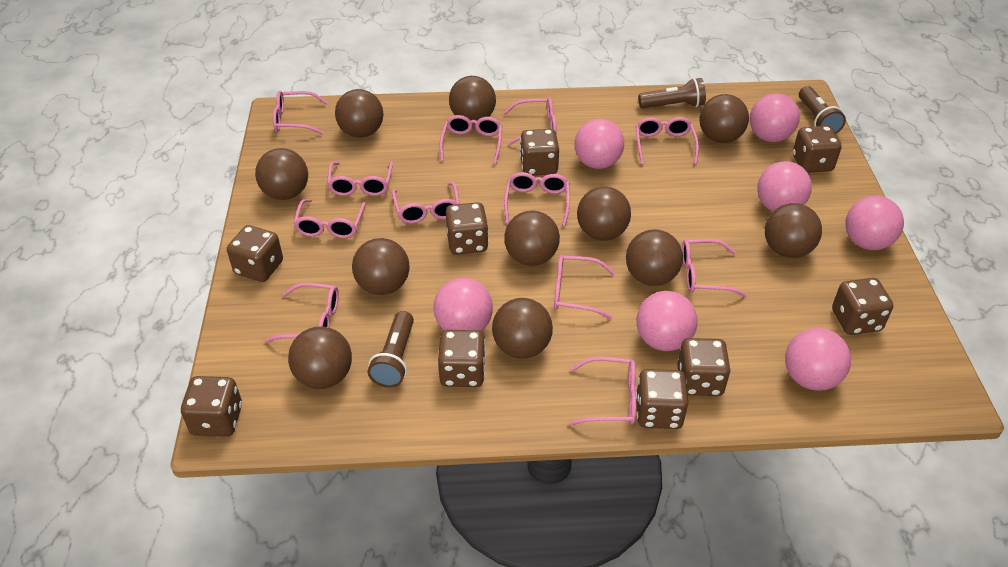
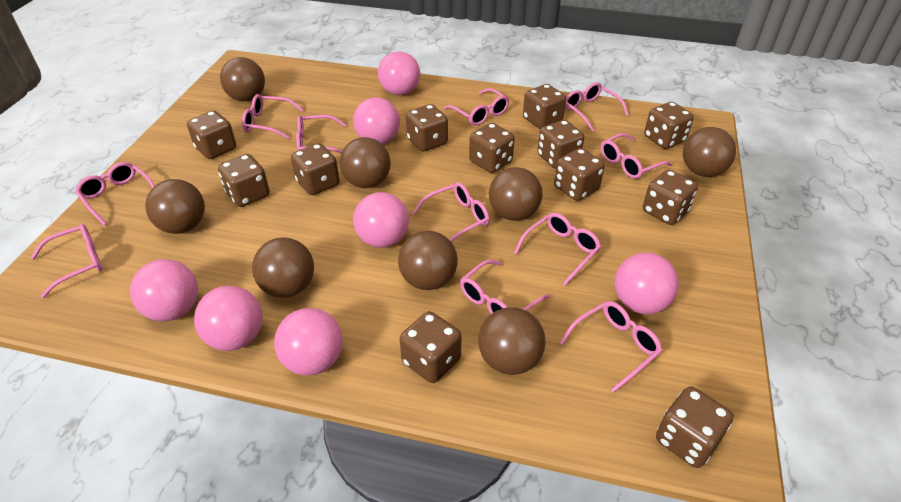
brown ball: 11 -> 8
brown dice: 9 -> 12
brown flashlight: 3 -> 0
pink glasses: 12 -> 11

